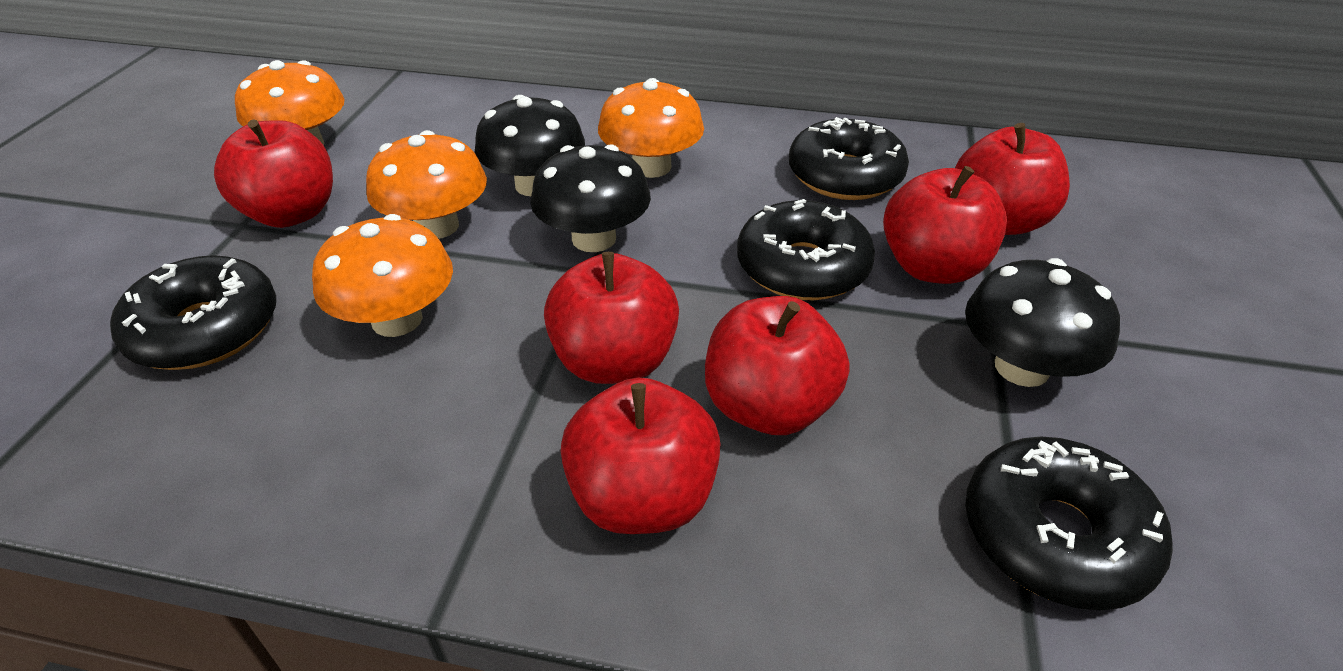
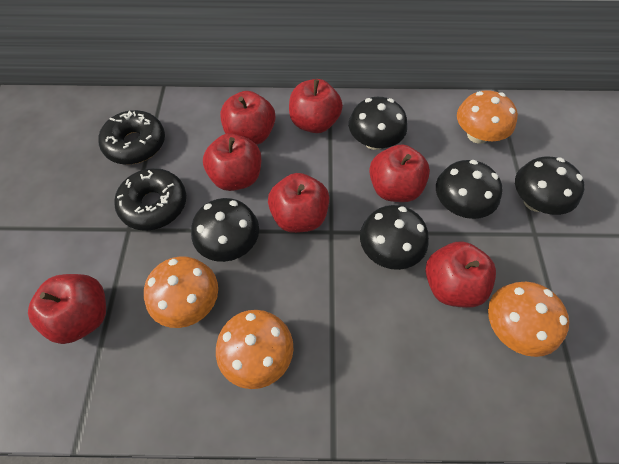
black donut: 4 -> 2
black mushroom: 3 -> 5
red apple: 6 -> 7

